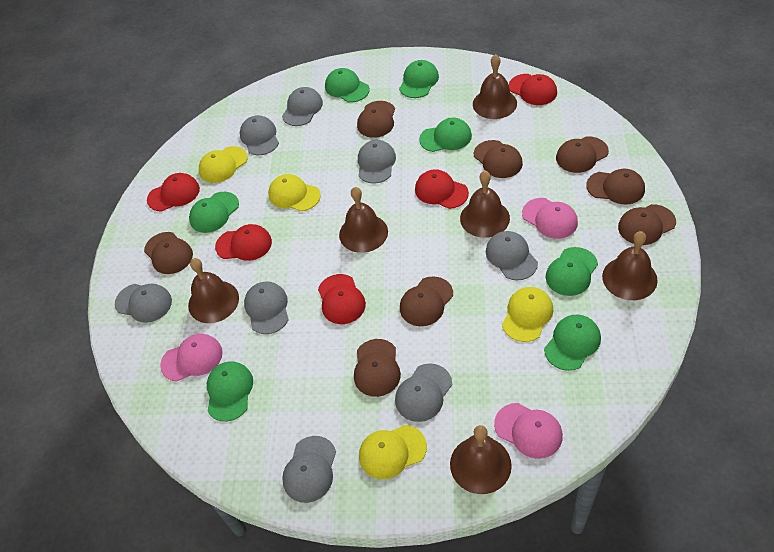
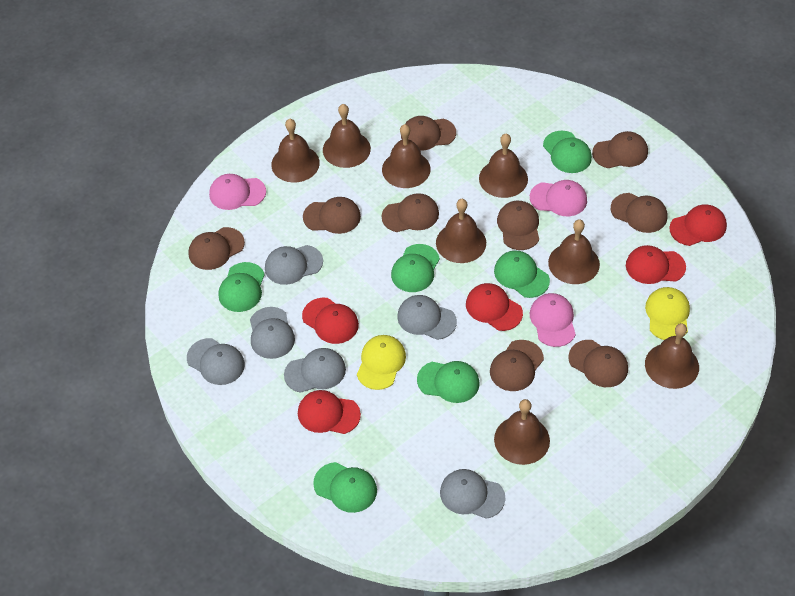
brown bell: 6 -> 8
brown cap: 8 -> 9
green cap: 7 -> 6
grey cap: 8 -> 6
yellow cap: 4 -> 2

